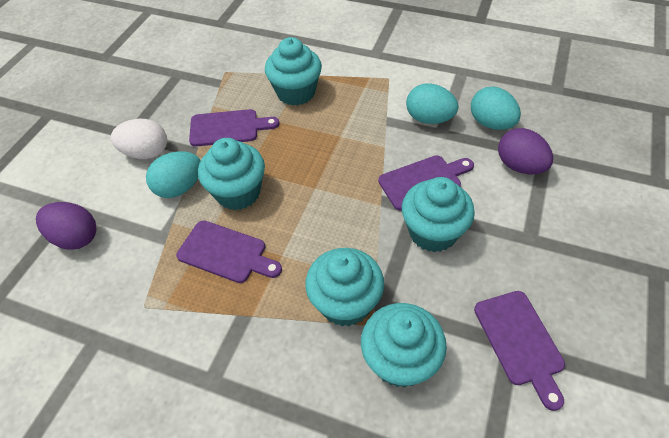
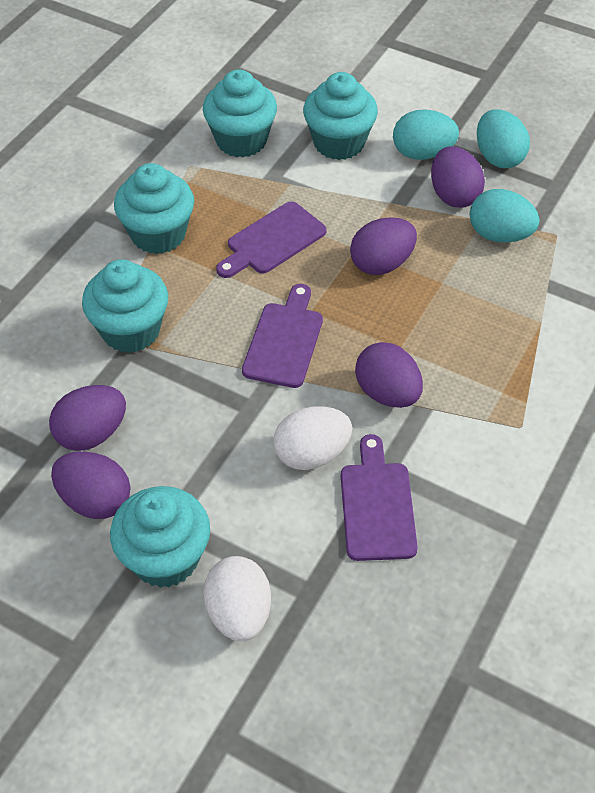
purple cutting board: 4 -> 3
purple egg: 2 -> 5
white egg: 1 -> 2

